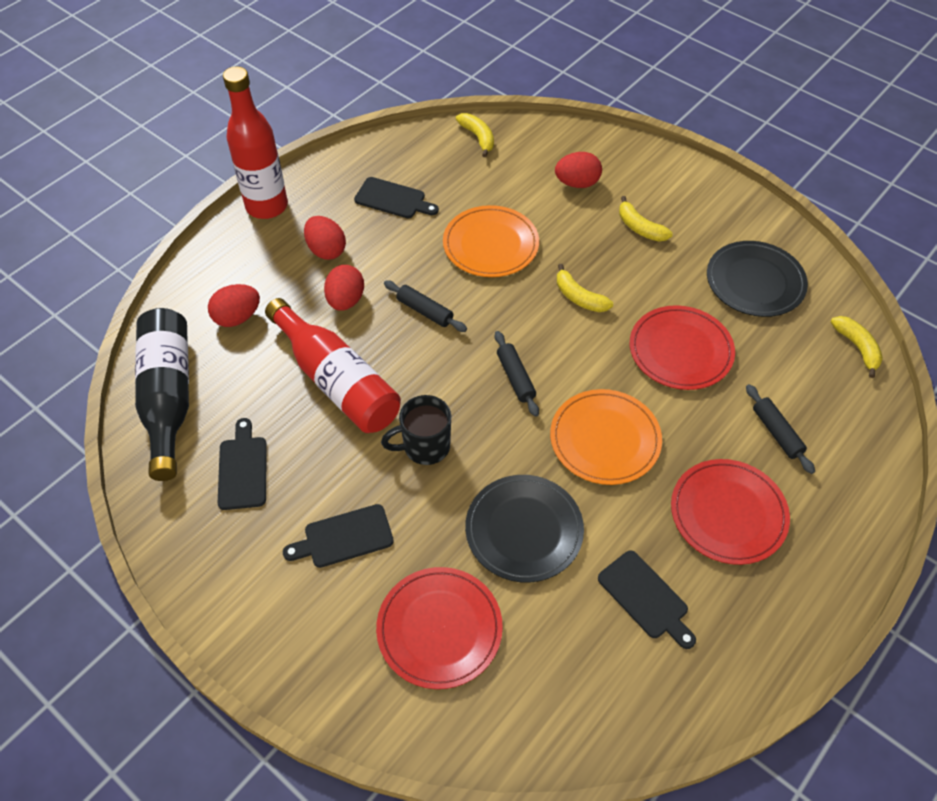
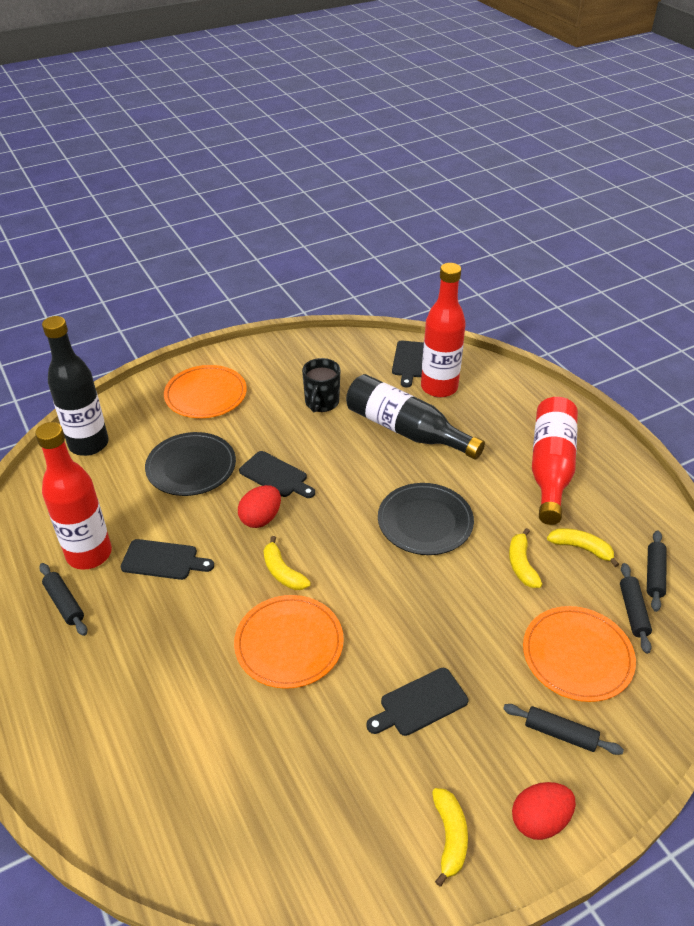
black bottle: 1 -> 2
black rolling pin: 3 -> 4
orange plate: 2 -> 3
red bottle: 2 -> 3
red egg: 4 -> 2
red plate: 3 -> 0

